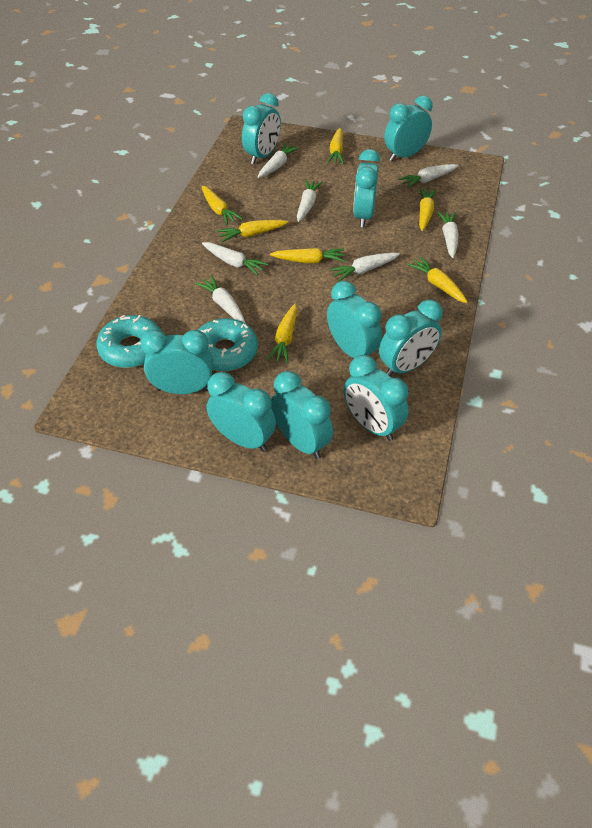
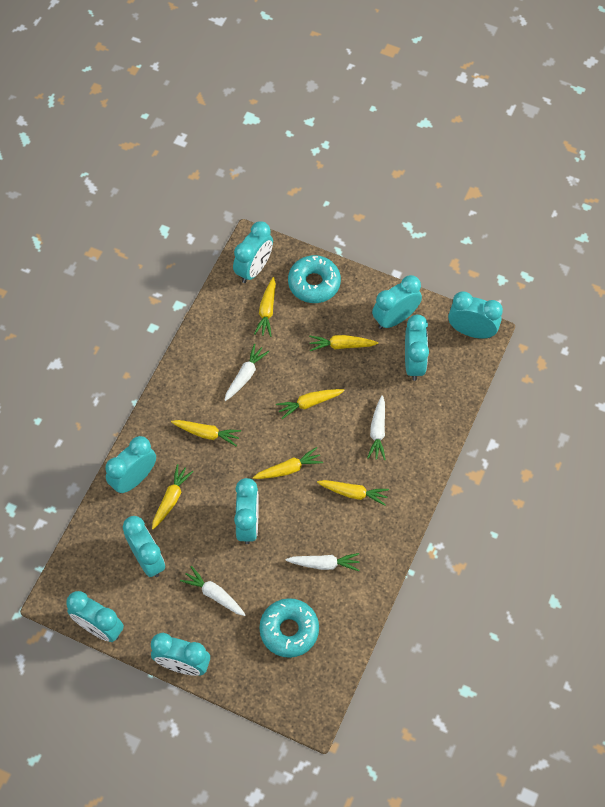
white carrot: 7 -> 4

